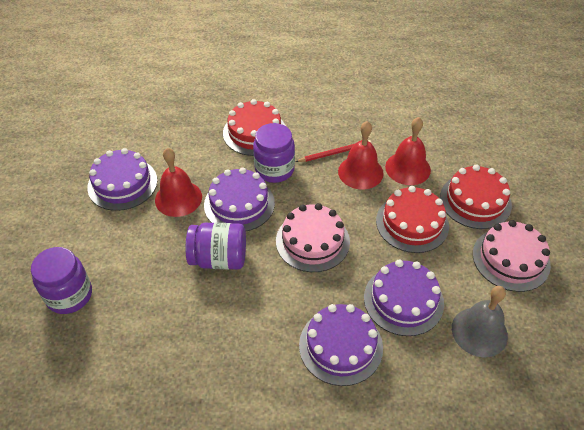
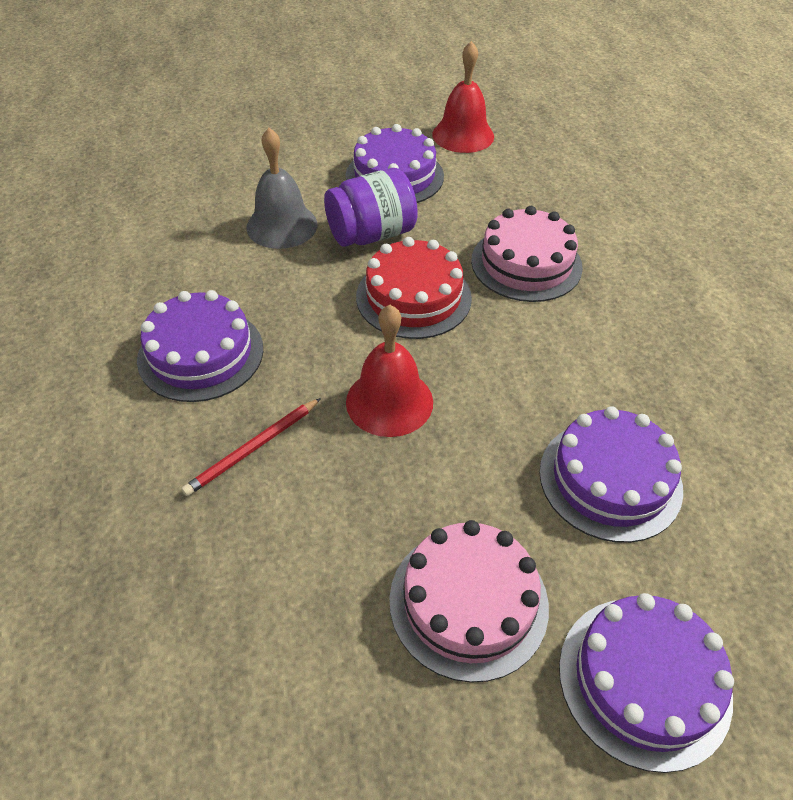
purple jar: 3 -> 1
red bell: 3 -> 2
red cake: 3 -> 1

